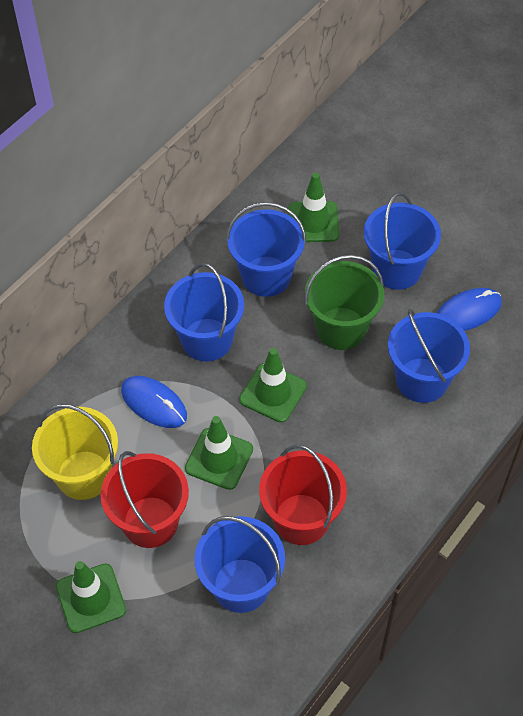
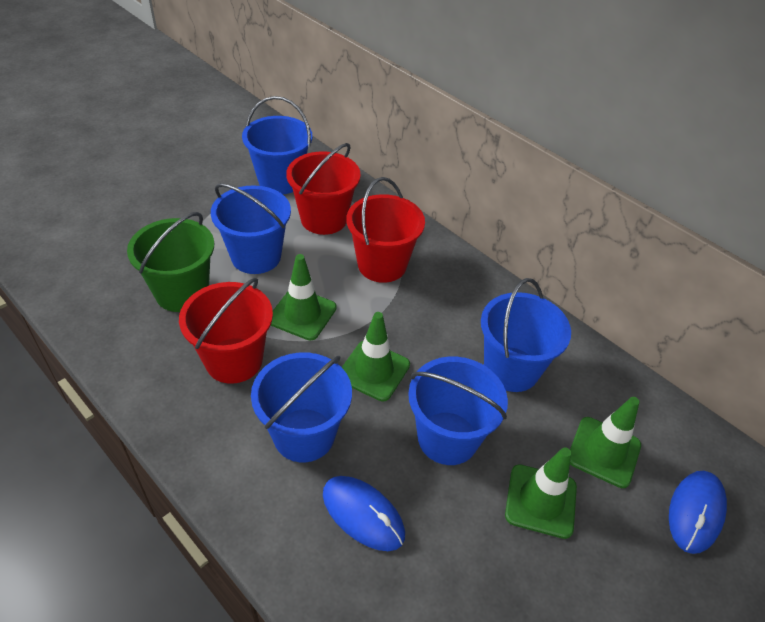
red bucket: 2 -> 3
yellow bucket: 1 -> 0

